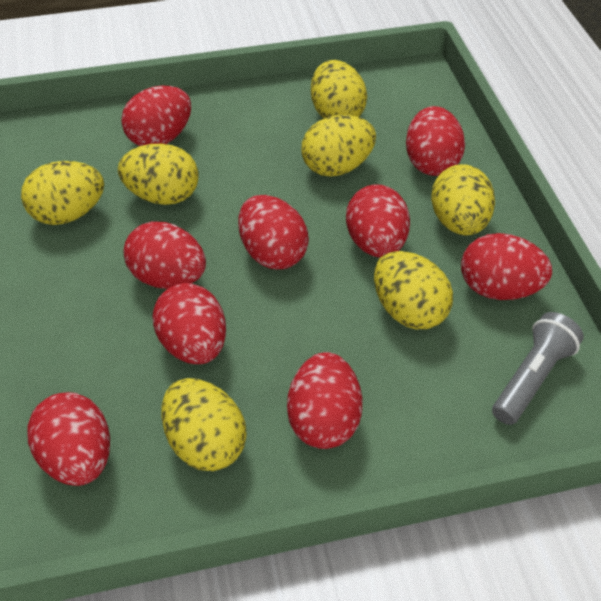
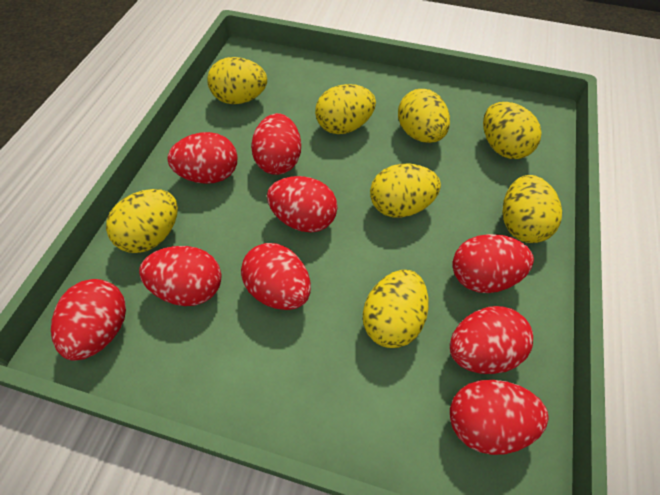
grey flashlight: 1 -> 0
yellow egg: 7 -> 8

